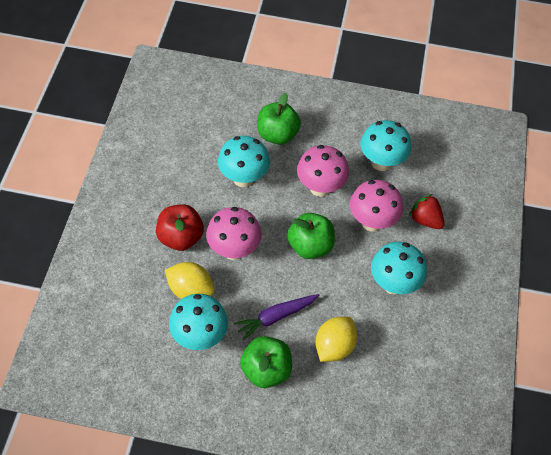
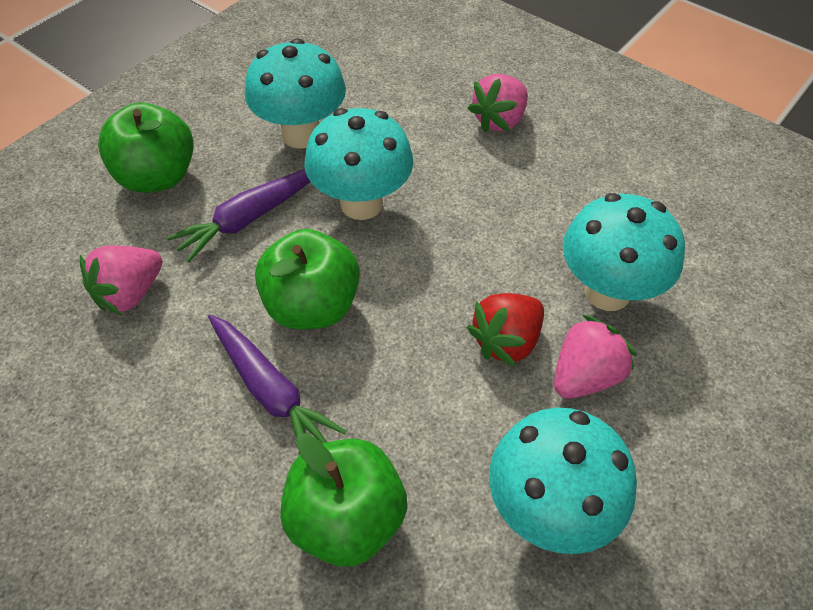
pink mushroom: 3 -> 0
pink strawberry: 0 -> 3
purple carrot: 1 -> 2
red apple: 1 -> 0
yellow lemon: 2 -> 0

